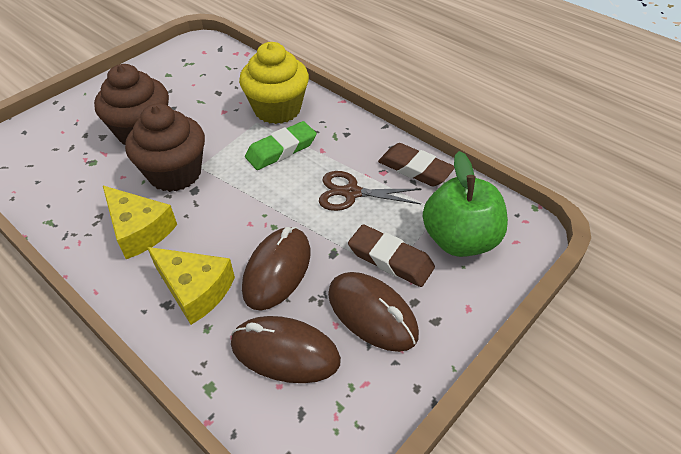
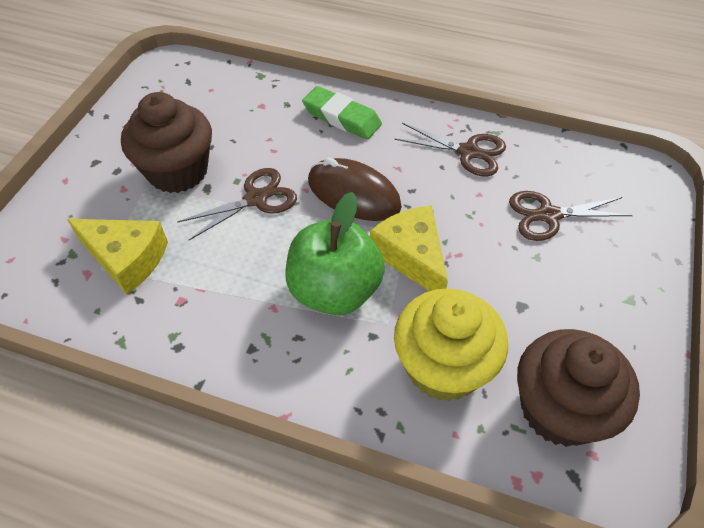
brown eraser: 2 -> 0
brown mouse: 3 -> 1
brown scissors: 1 -> 3

